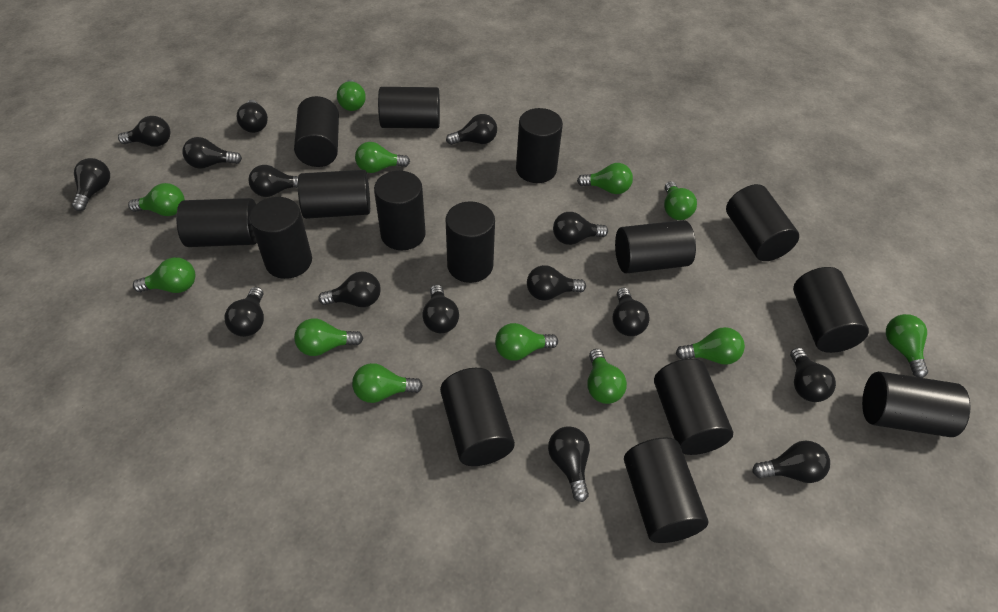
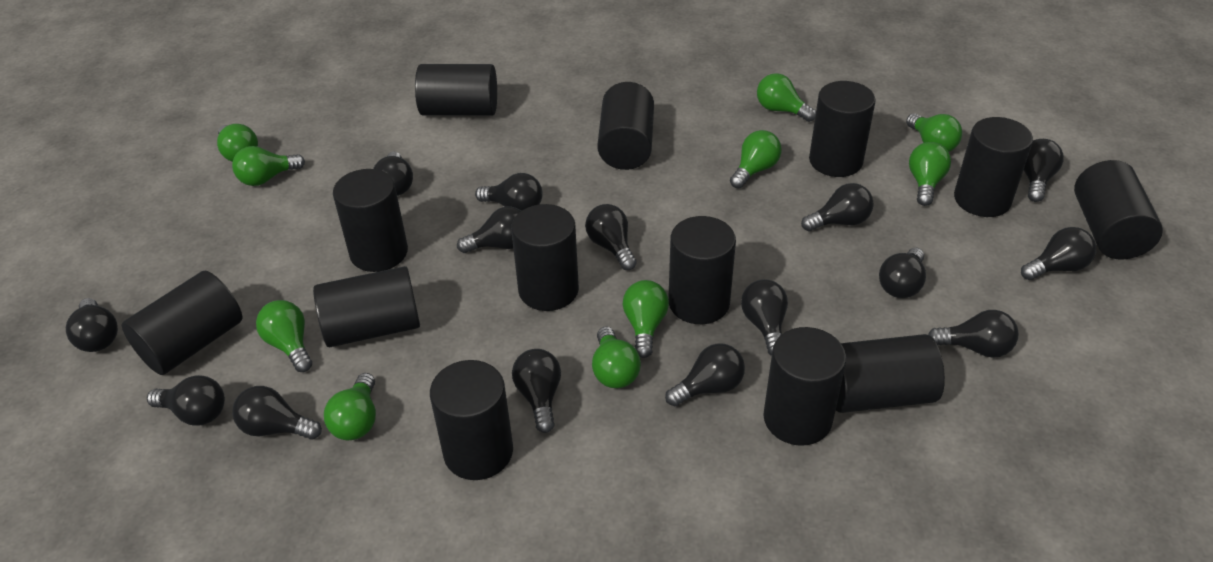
black cylinder: 15 -> 13
green light bulb: 12 -> 10

